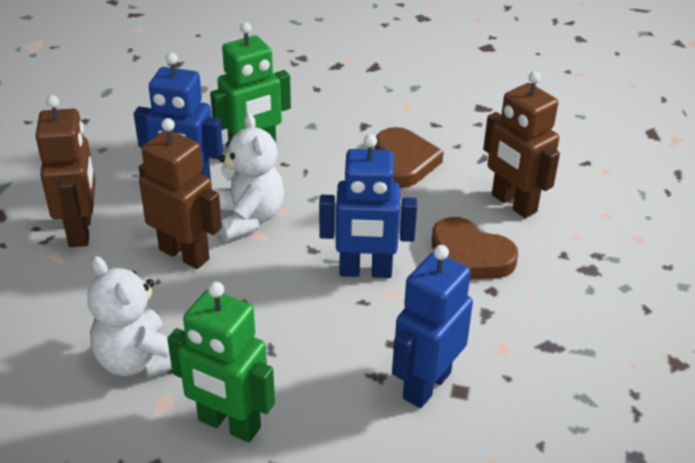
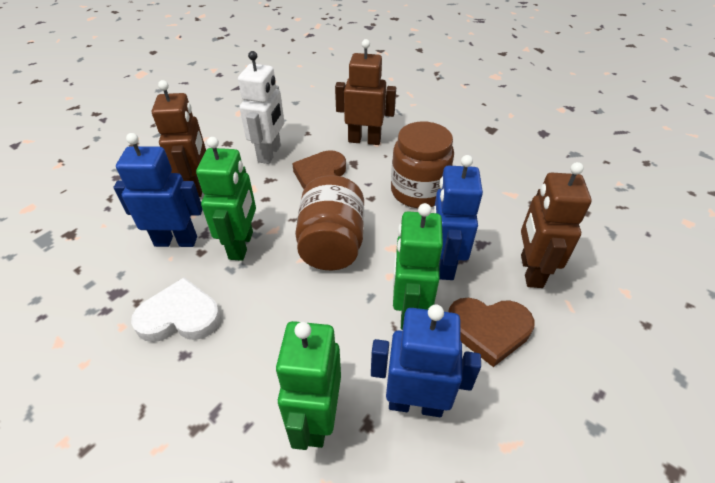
brown jar: 0 -> 2
green robot: 2 -> 3
white heart: 0 -> 1
white robot: 0 -> 1
white teddy bear: 2 -> 0

